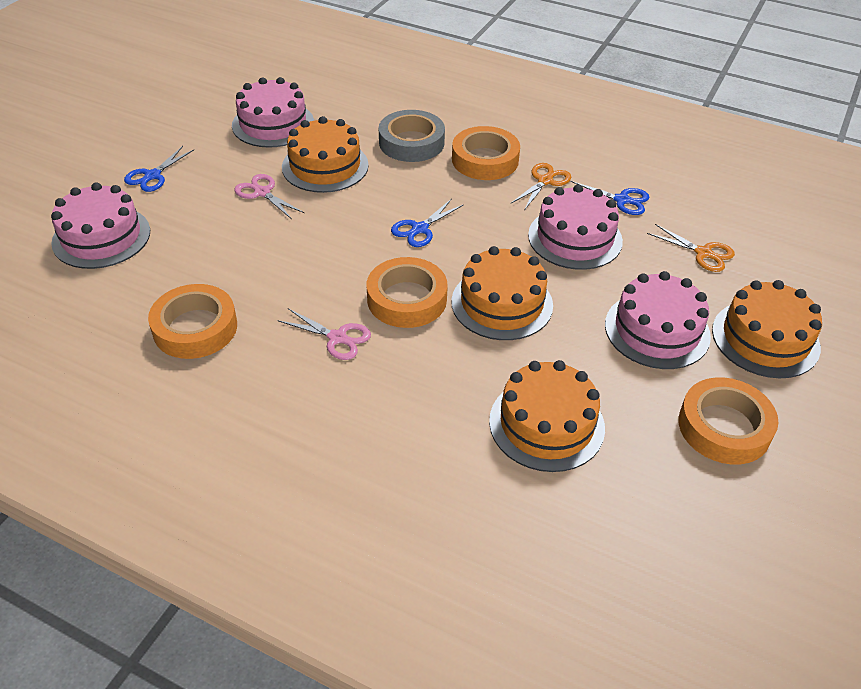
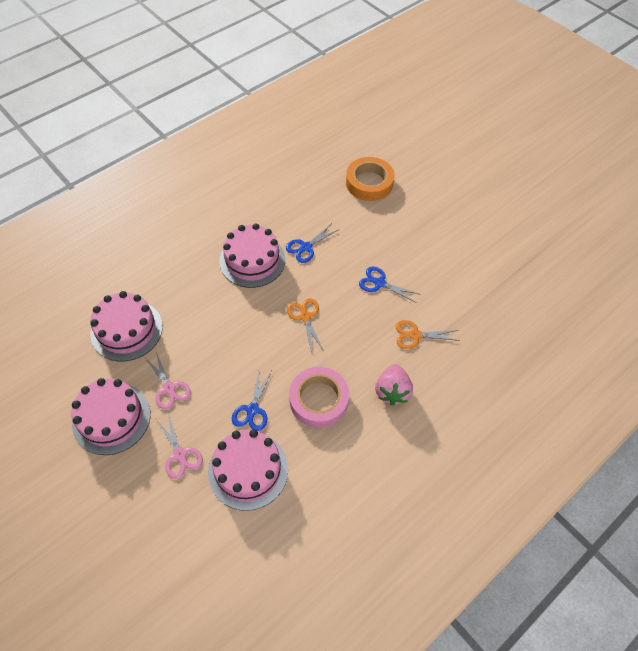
grey tape: 1 -> 0
orange cake: 4 -> 0
orange tape: 4 -> 1
pink strawberry: 0 -> 1
pink tape: 0 -> 1

